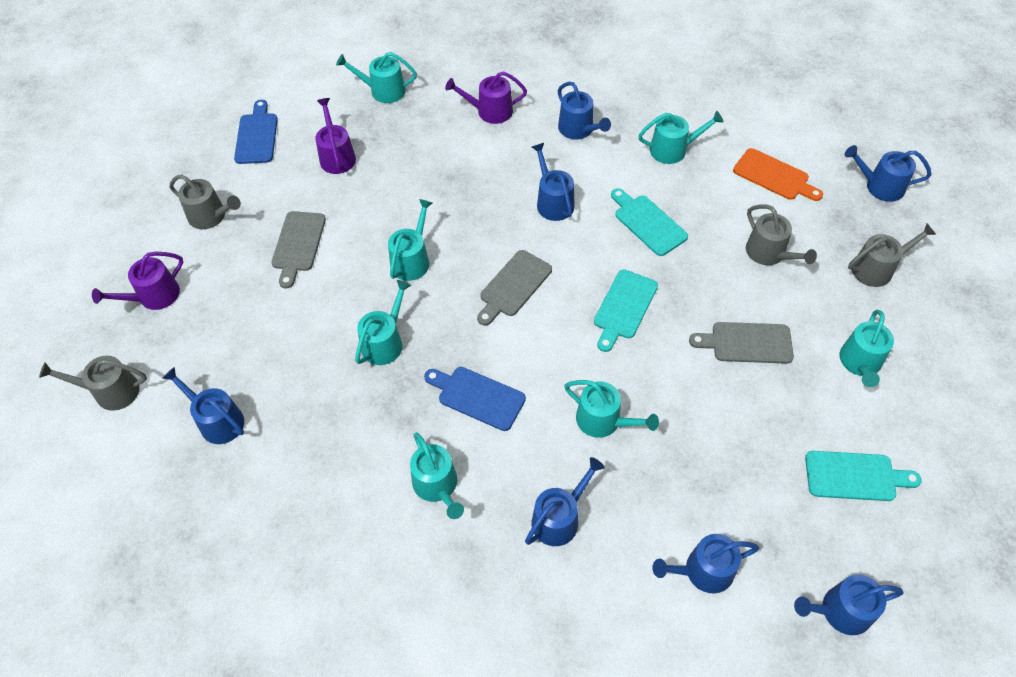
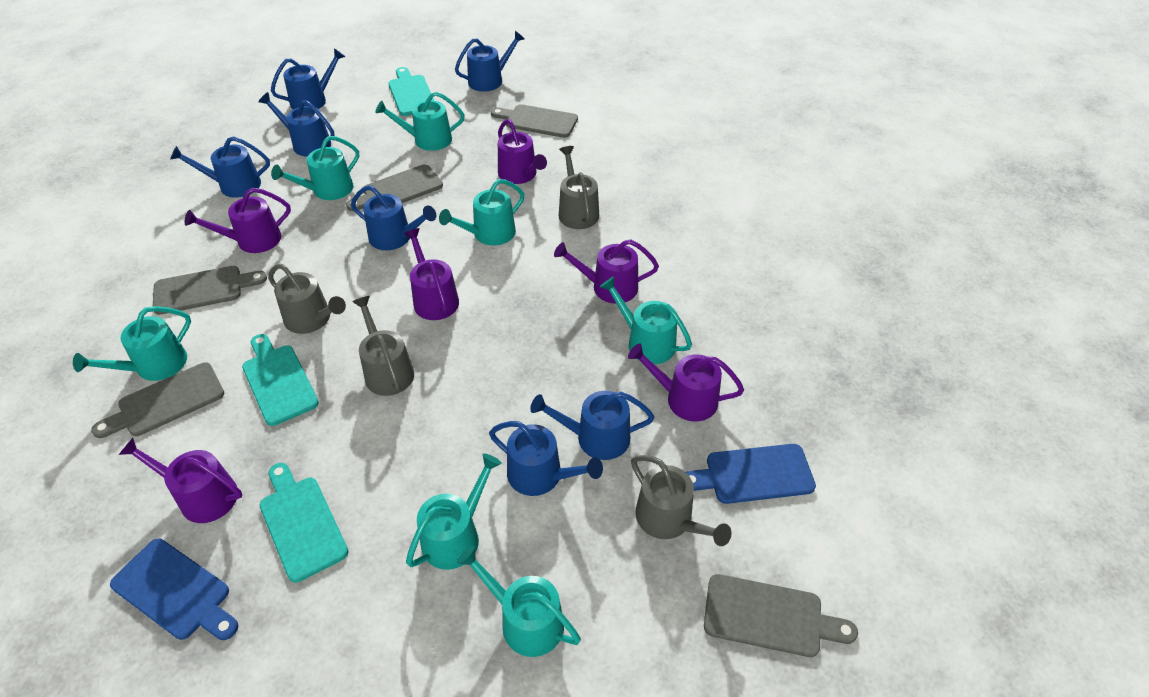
grey cutting board: 3 -> 5
orange cutting board: 1 -> 0
purple watering can: 3 -> 6

